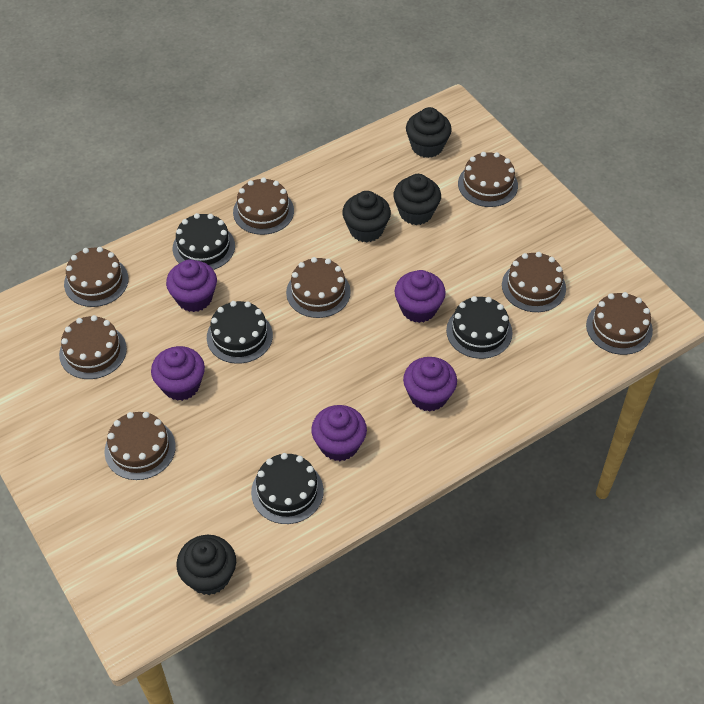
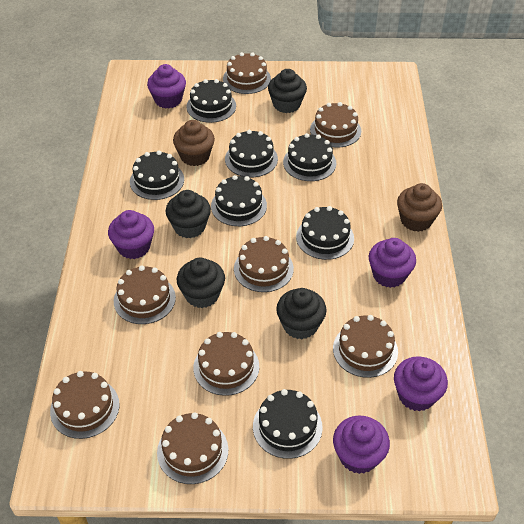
black cake: 4 -> 7
brown cupcake: 0 -> 2

